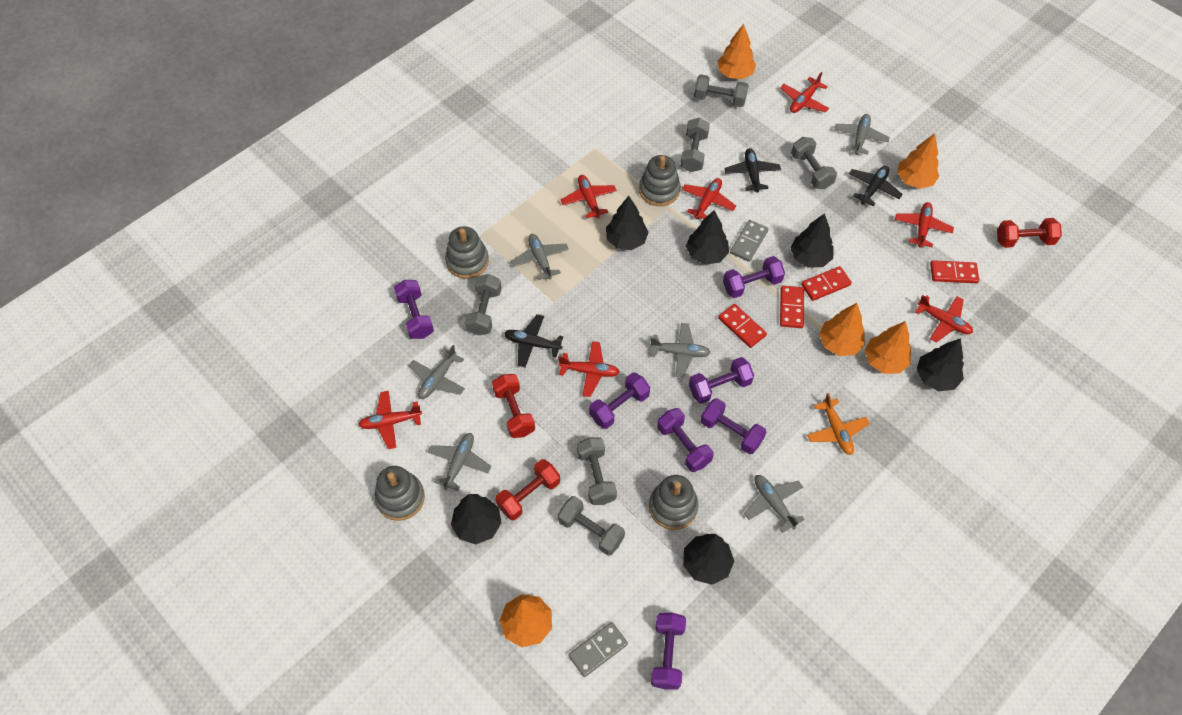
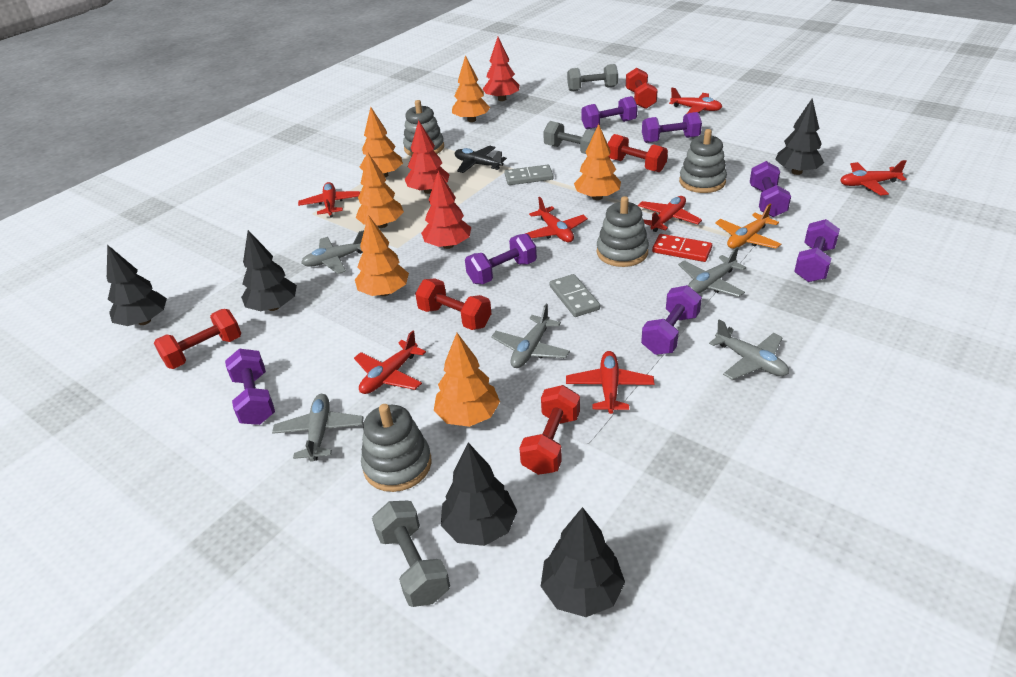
black plane: 3 -> 1
black tree: 6 -> 5
grey dumbbell: 6 -> 3
grey plane: 6 -> 5
orange tree: 5 -> 6
red domino: 4 -> 1
red dumbbell: 3 -> 5
red tree: 0 -> 3

